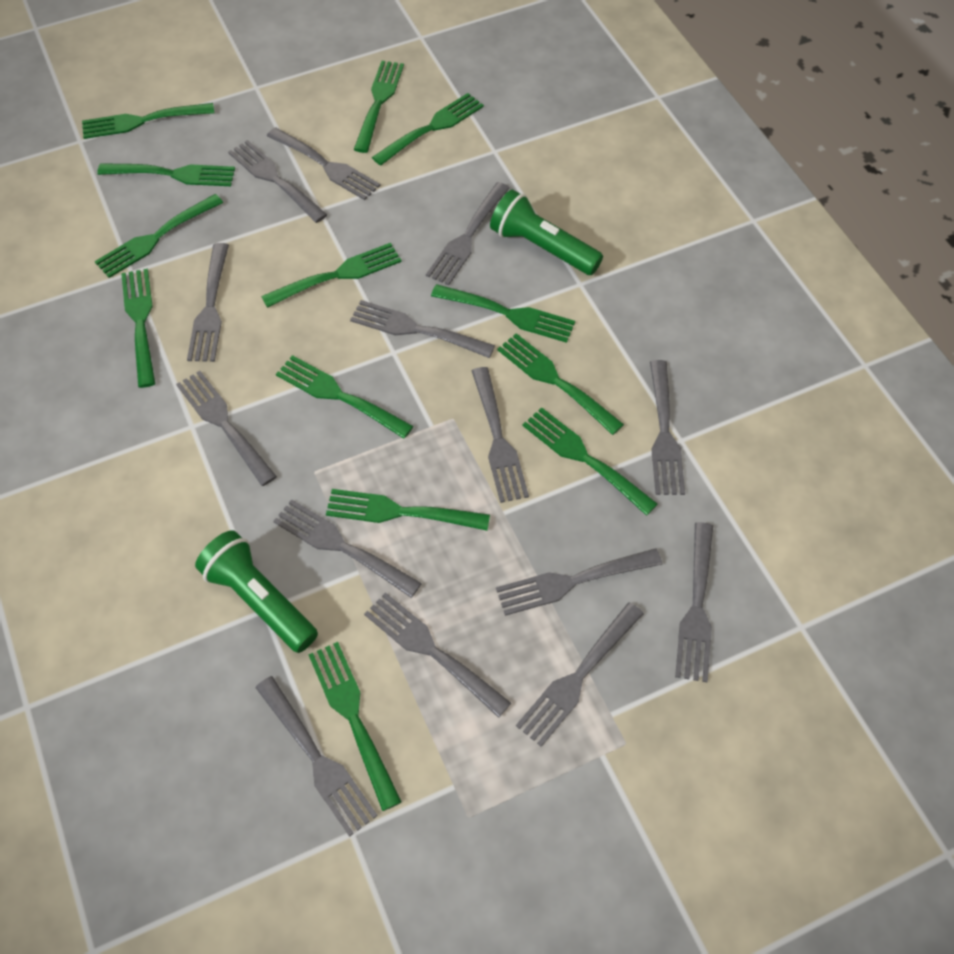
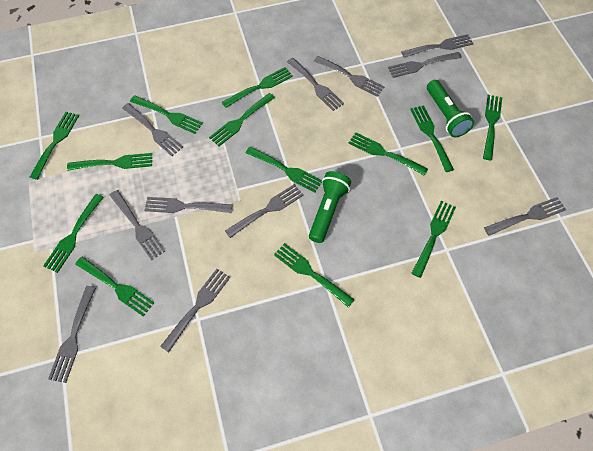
grey fork: 14 -> 11

